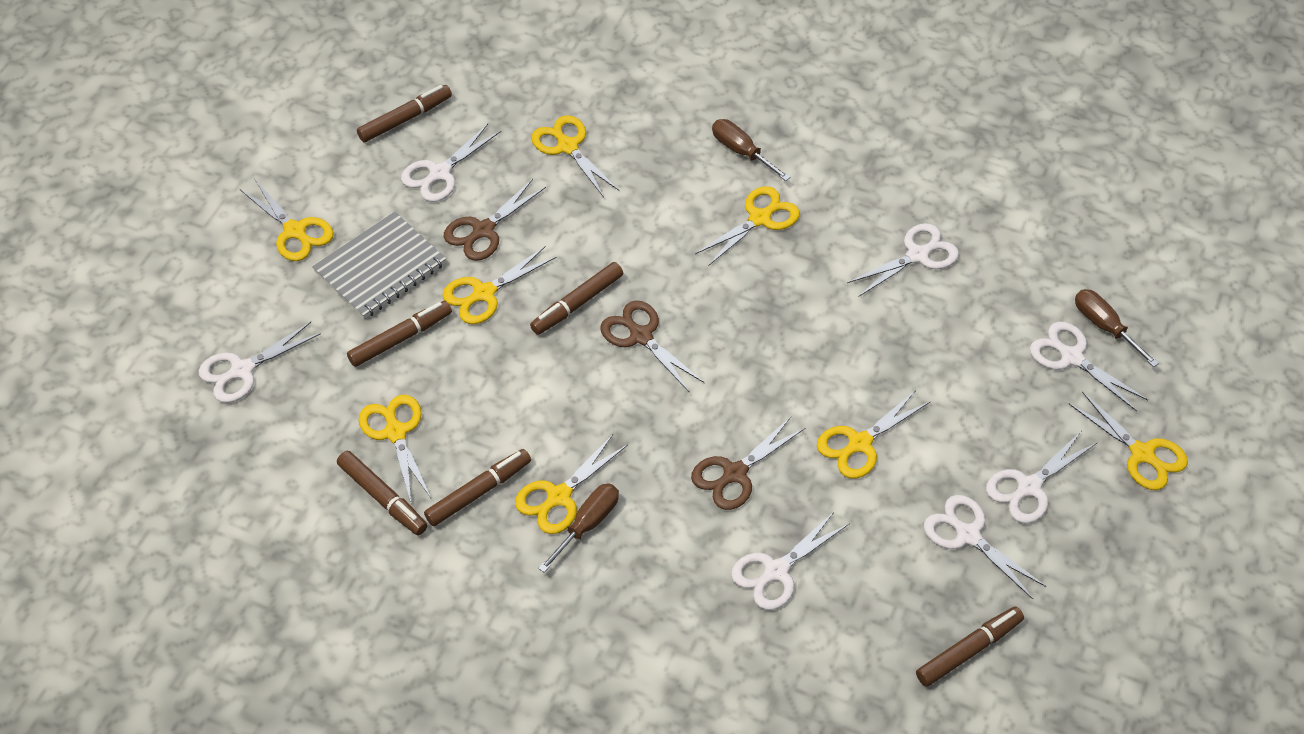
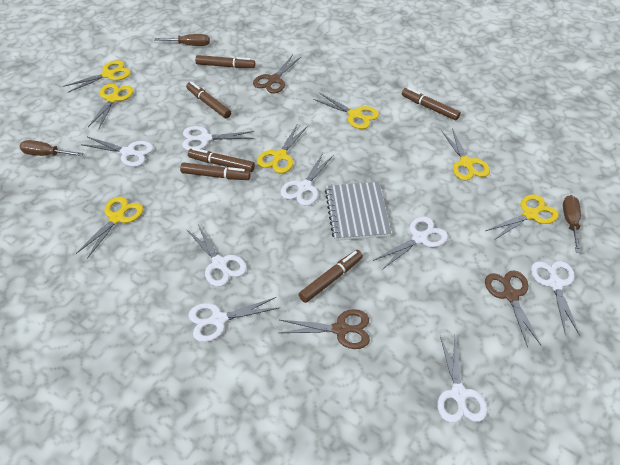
white scissors: 7 -> 8
yellow scissors: 8 -> 7

